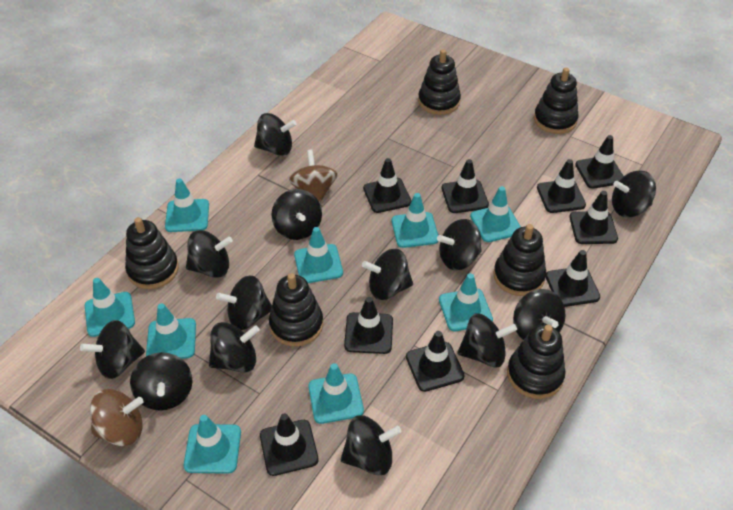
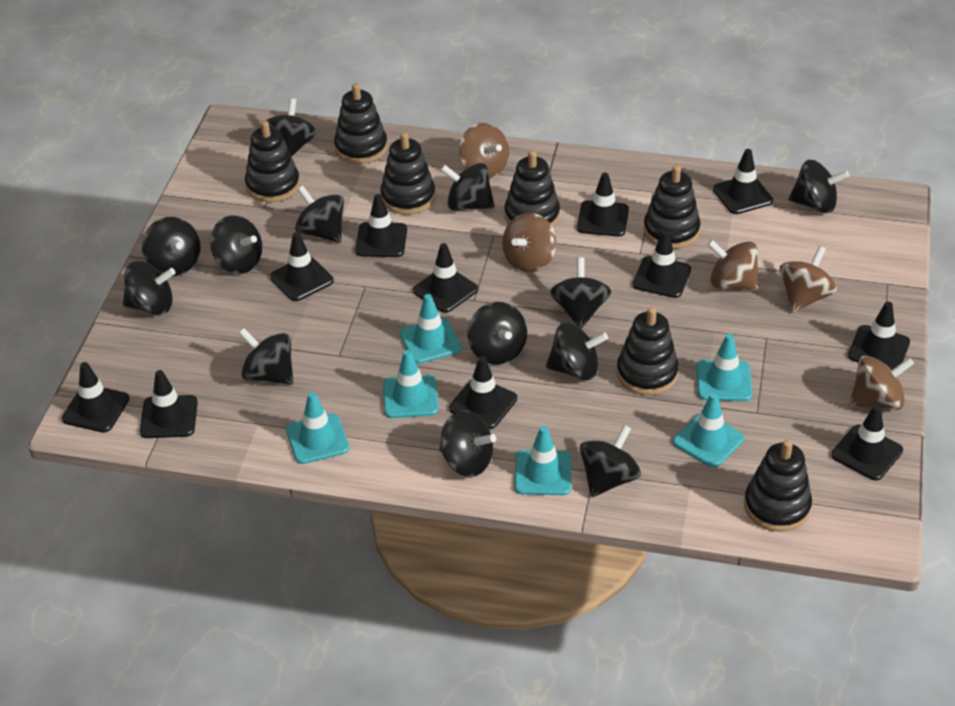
black stacking toy: 6 -> 7
black traffic cone: 9 -> 11
brown spinning top: 2 -> 5
turquoise traffic cone: 9 -> 6

